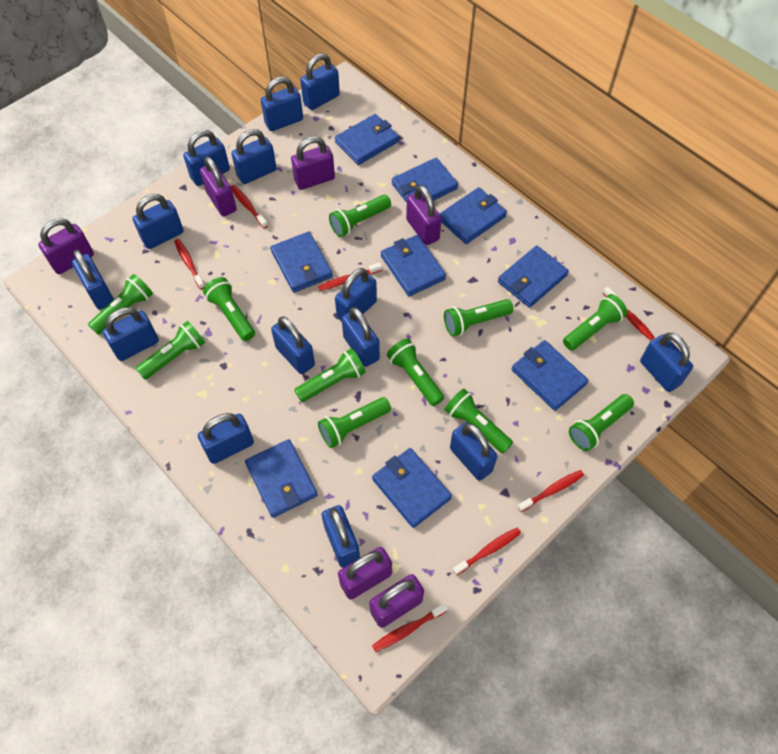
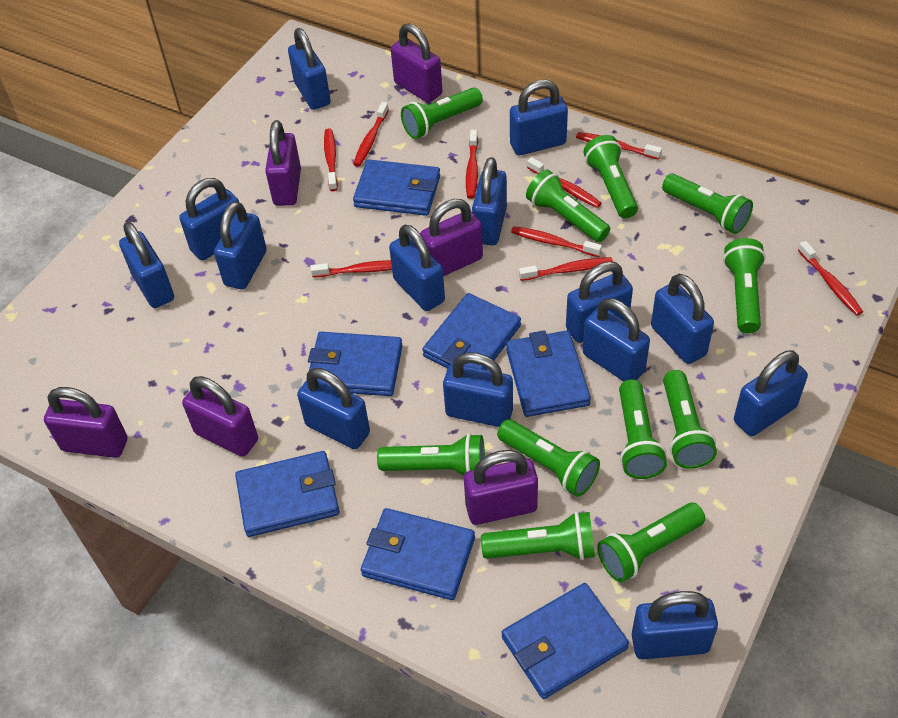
blue wallet: 9 -> 7
red toothbrush: 7 -> 9

